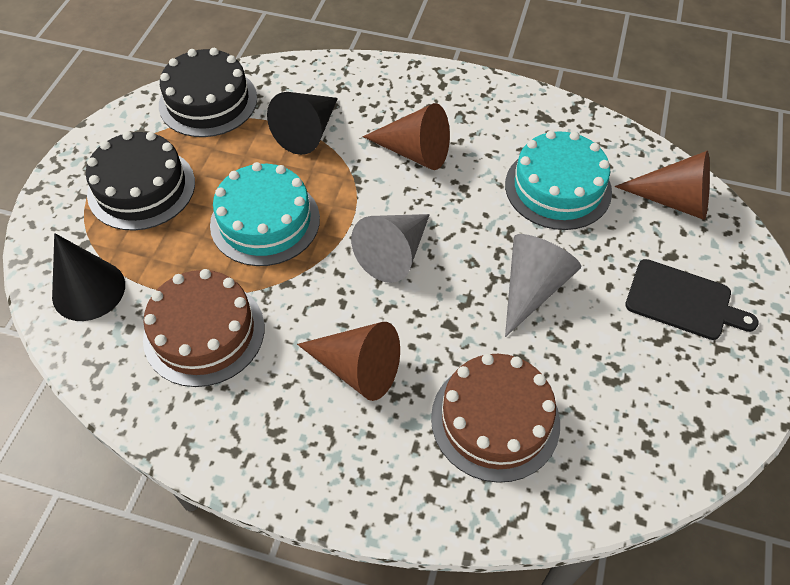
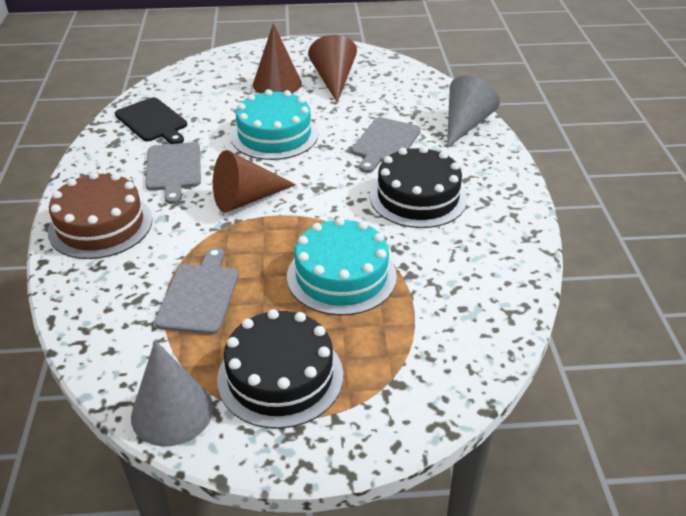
black cone: 2 -> 0
brown cake: 2 -> 1
grey cutting board: 0 -> 3

